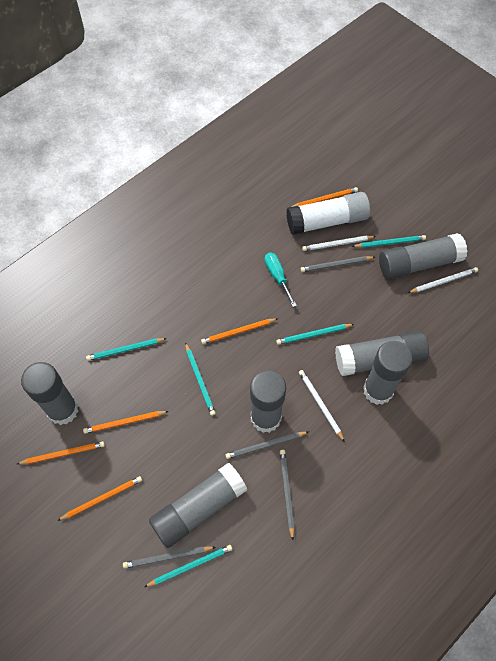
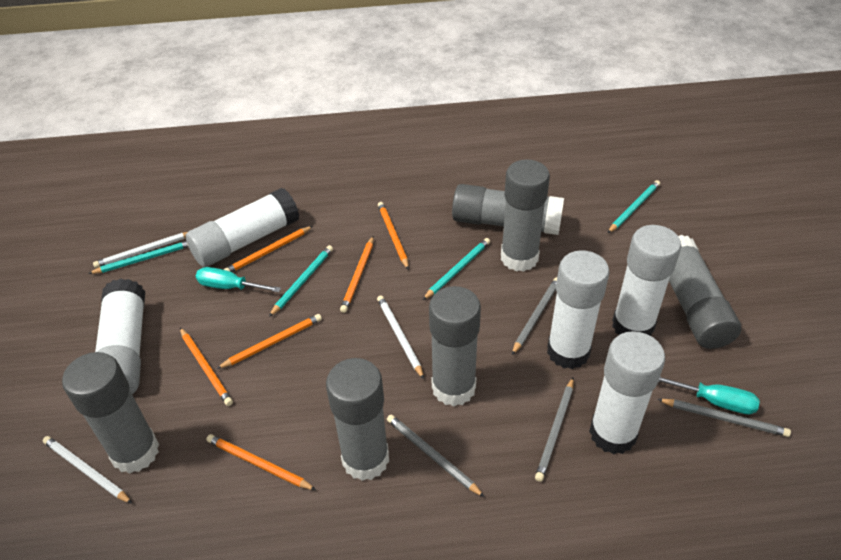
orange pencil: 5 -> 6
turquoise pencil: 5 -> 4
turquoise screwdriver: 1 -> 2
white glue stick: 1 -> 5

